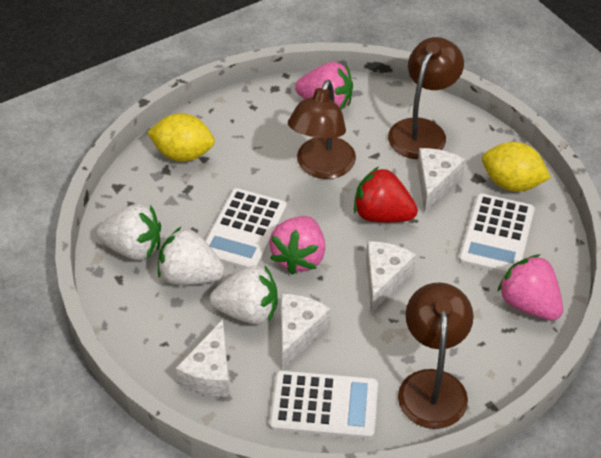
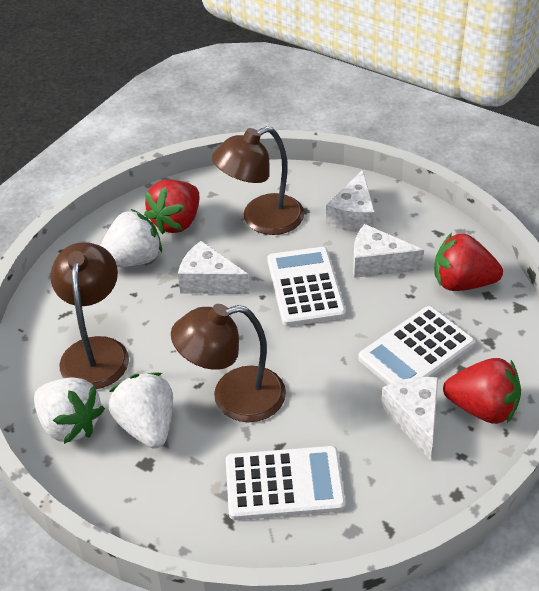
pink strawberry: 3 -> 0
red strawberry: 1 -> 3
yellow lemon: 2 -> 0

